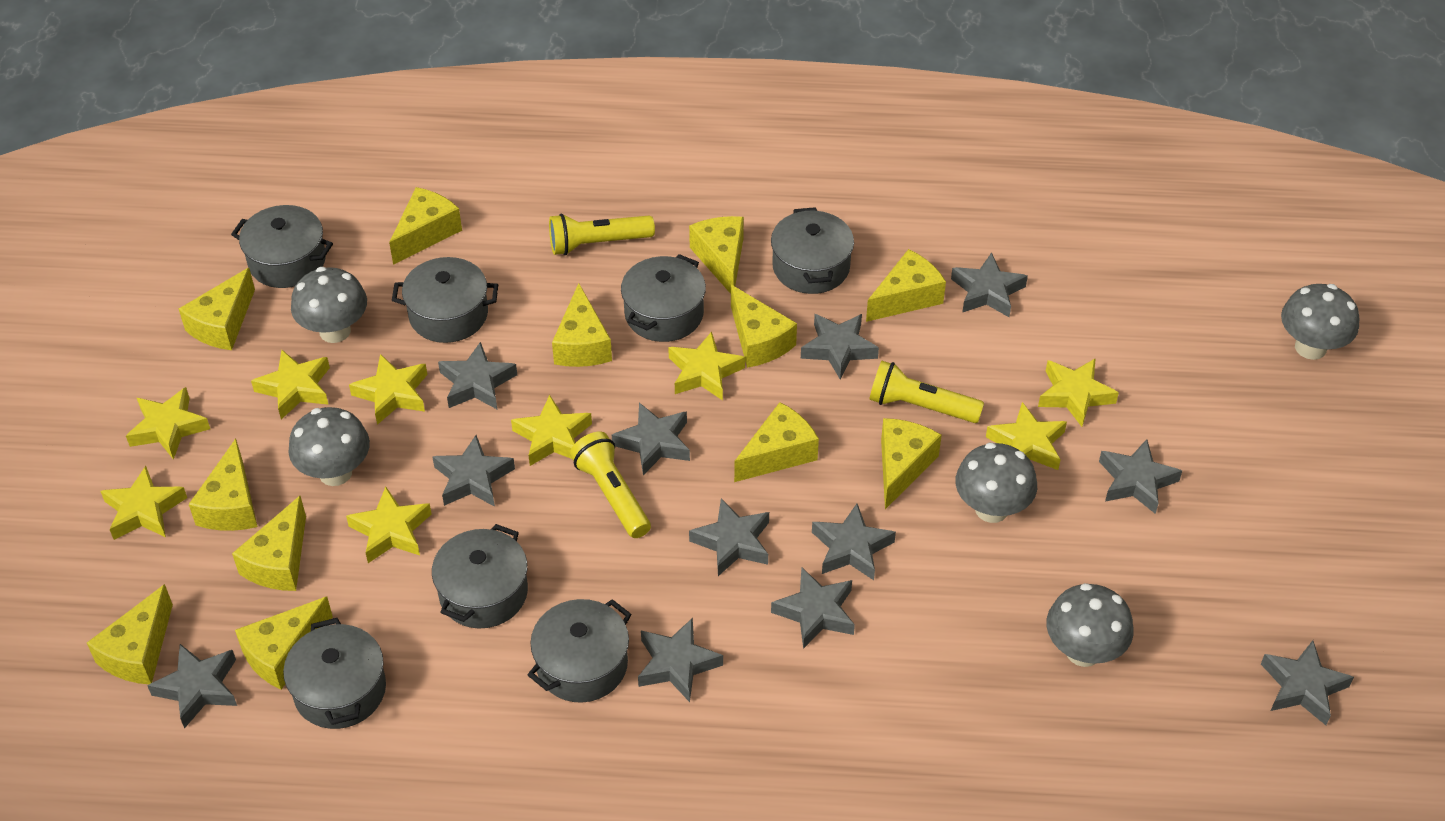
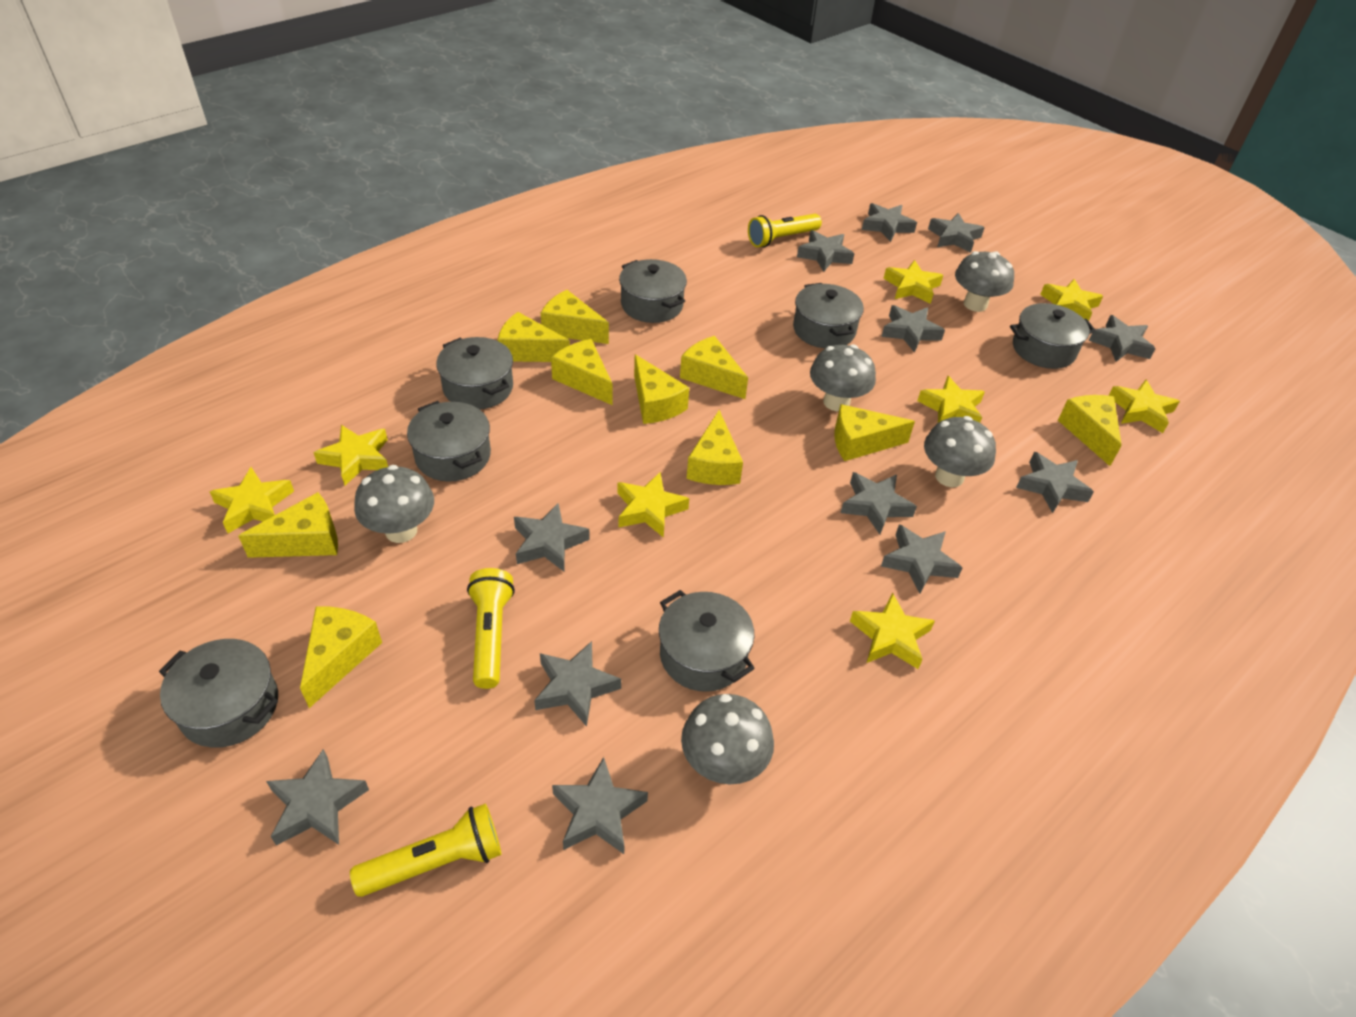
yellow cheese: 12 -> 10
yellow star: 9 -> 8

